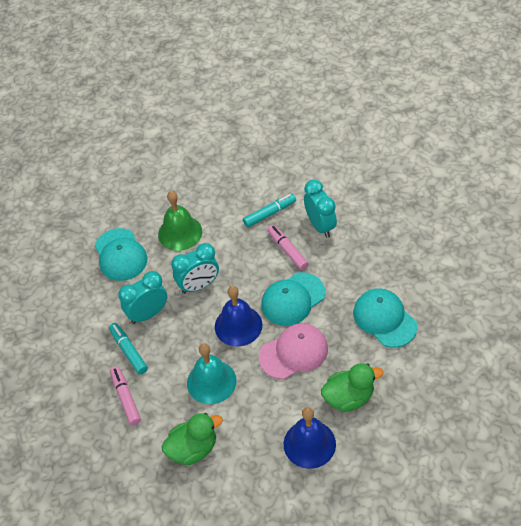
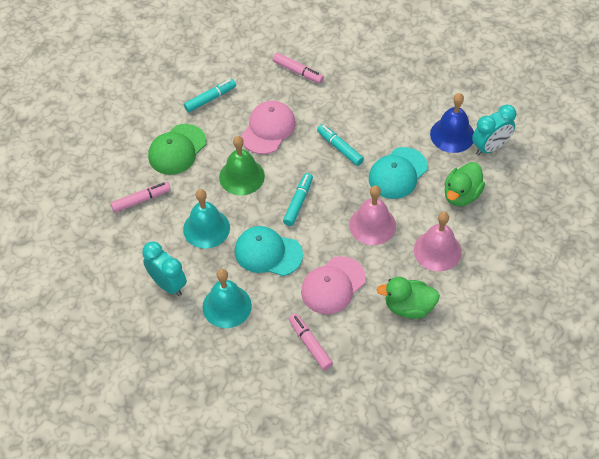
blue bell: 2 -> 1
green cap: 0 -> 1
pink bell: 0 -> 2
pink cap: 1 -> 2
pink marker: 2 -> 3
turquoise bell: 1 -> 2
turquoise cap: 3 -> 2
turquoise clock: 3 -> 2
turquoise marker: 2 -> 3

